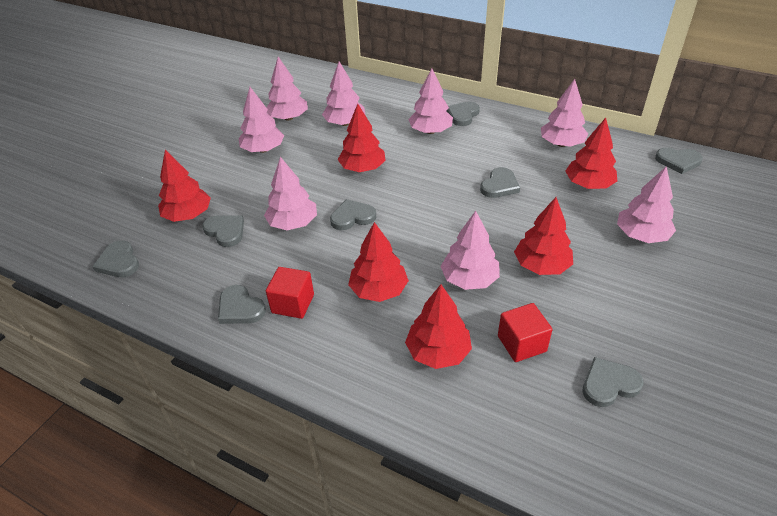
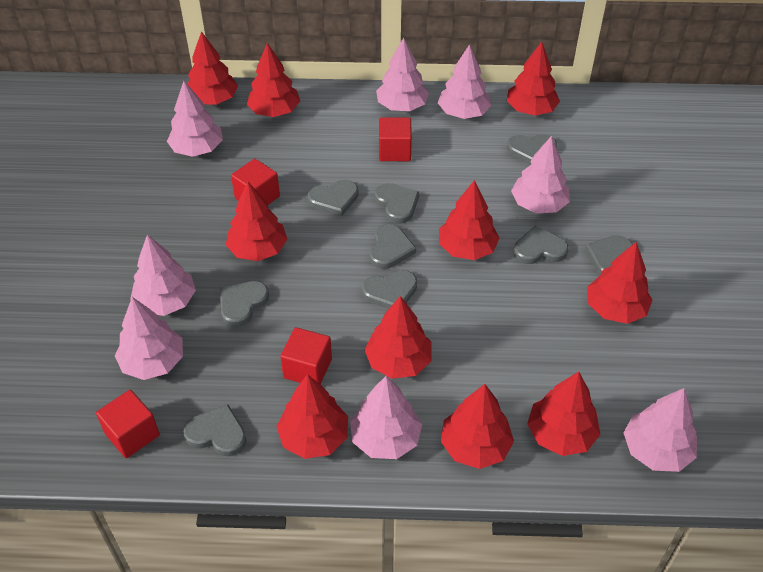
grey heart: 8 -> 9
red cube: 2 -> 4
red tree: 6 -> 10

